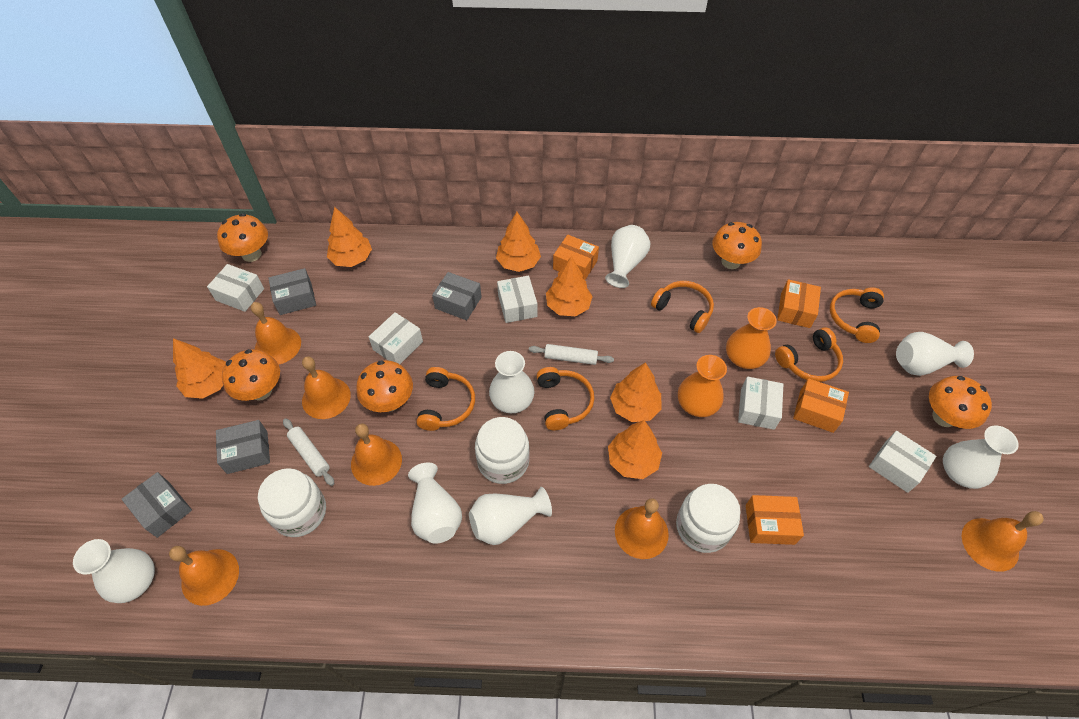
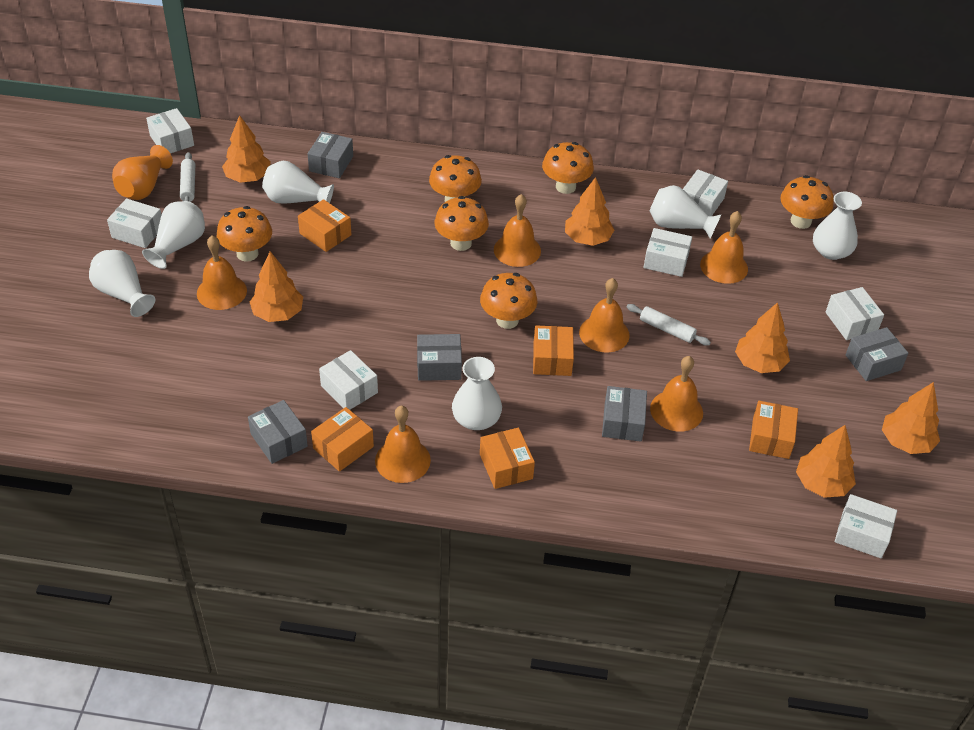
grey box: 4 -> 5
orange box: 4 -> 5
orange headphones: 5 -> 0
orange mushroom: 5 -> 6
orange vase: 2 -> 1
white box: 5 -> 7
white jar: 3 -> 0
white vase: 7 -> 6

